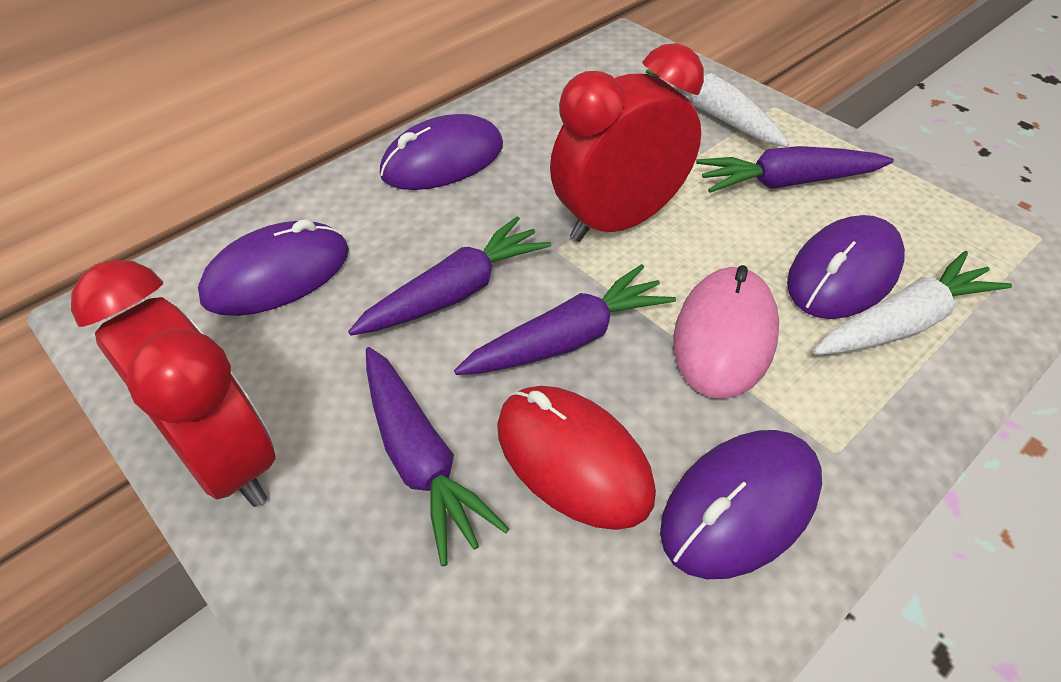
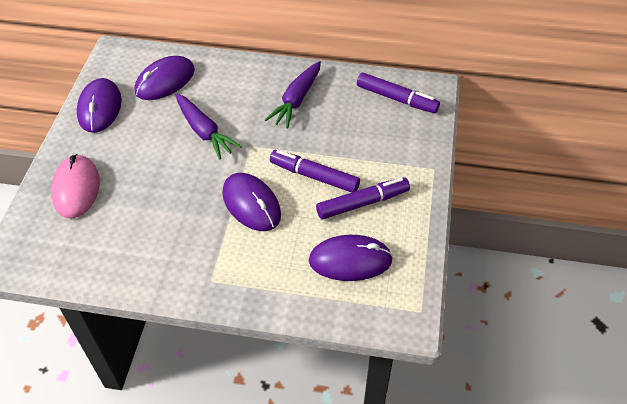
purple carrot: 4 -> 2
purple marker: 0 -> 3
red clock: 2 -> 0
red mouse: 1 -> 0
white carrot: 2 -> 0

